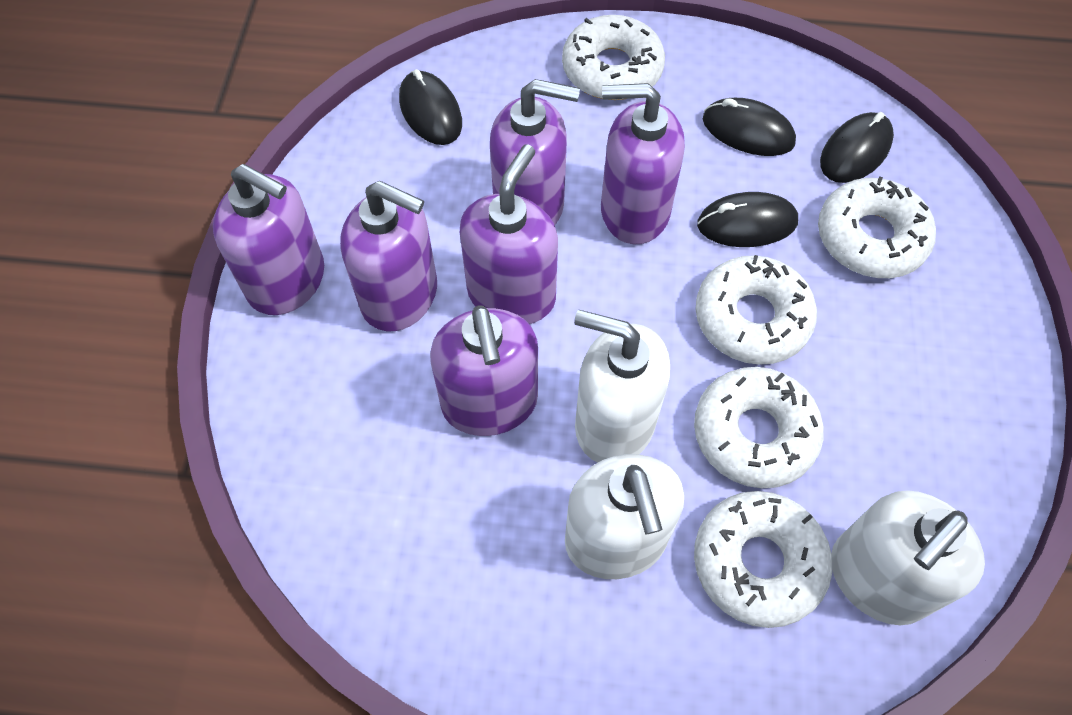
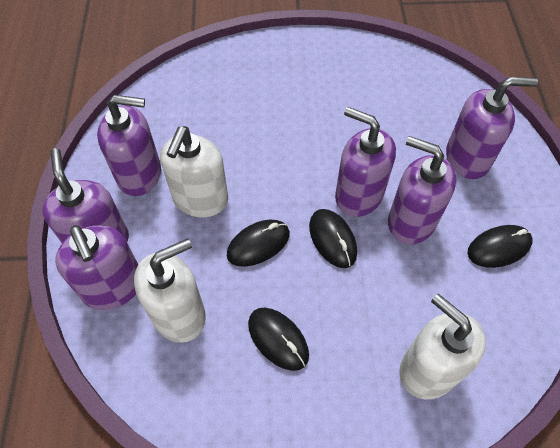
white donut: 5 -> 0

